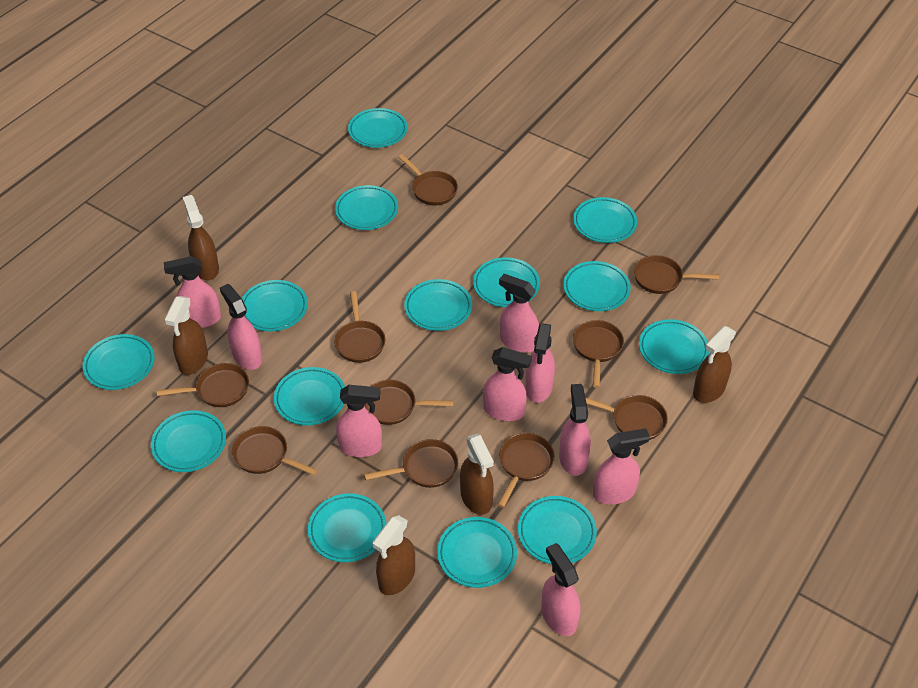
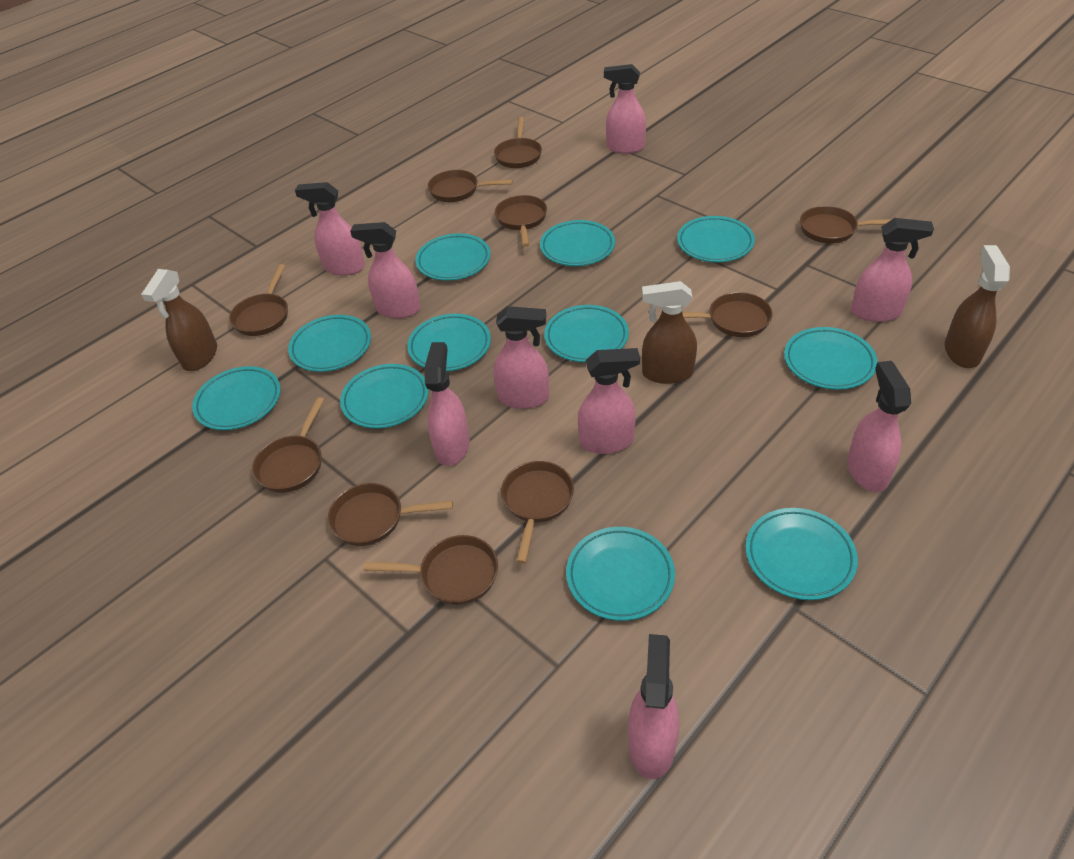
brown spray bottle: 5 -> 3
turquoise plate: 14 -> 11

